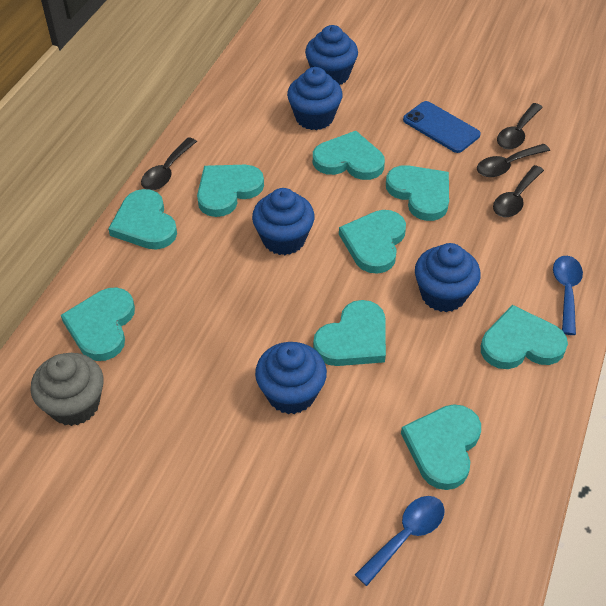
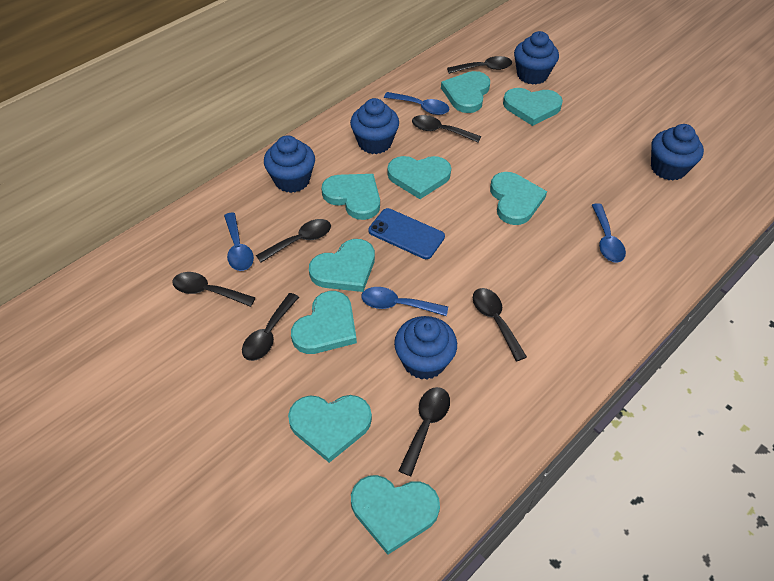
black spoon: 4 -> 7
blue spoon: 2 -> 4
grey cupcake: 1 -> 0

